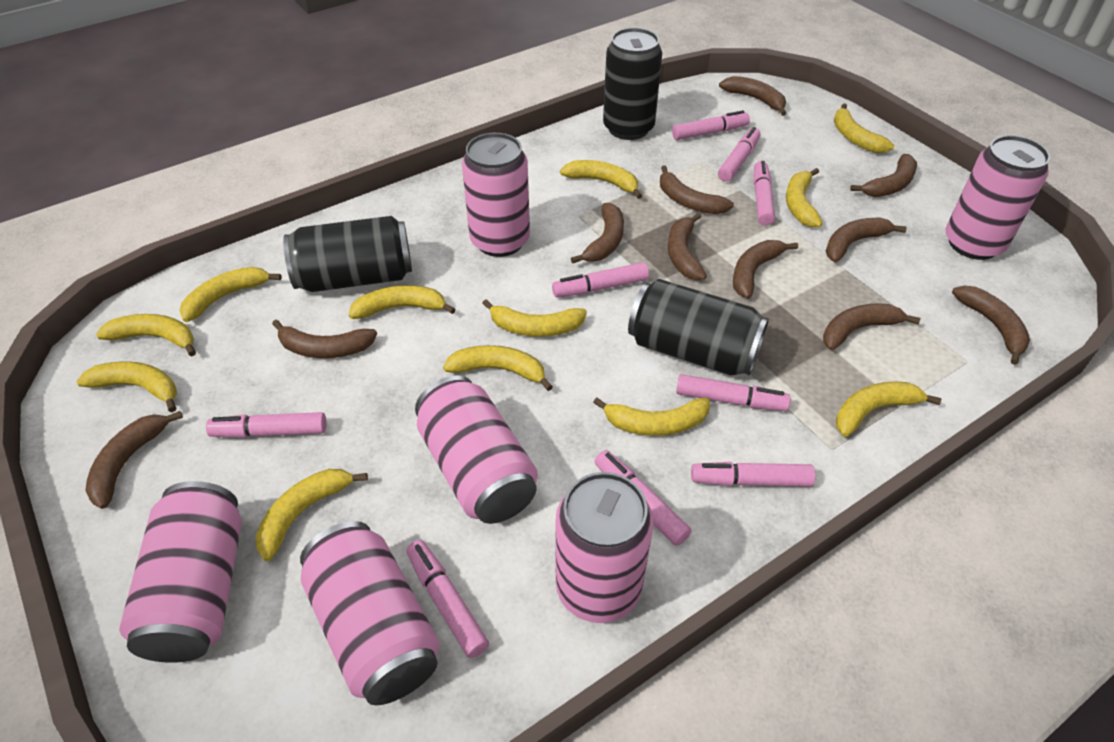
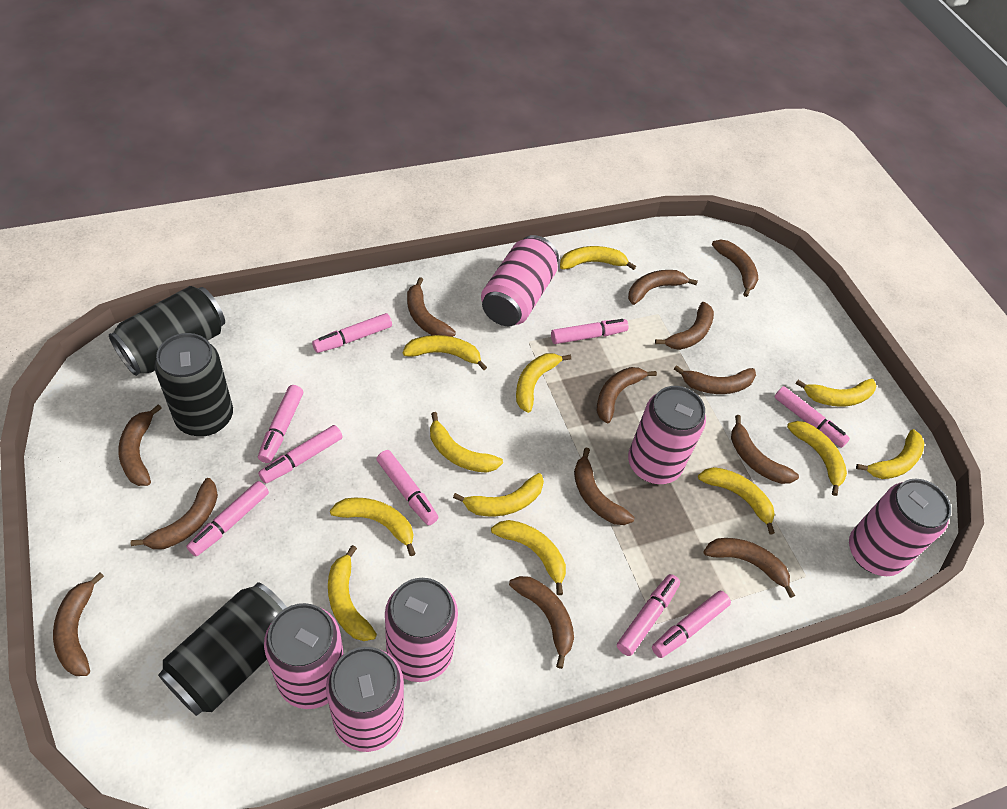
brown banana: 11 -> 13

